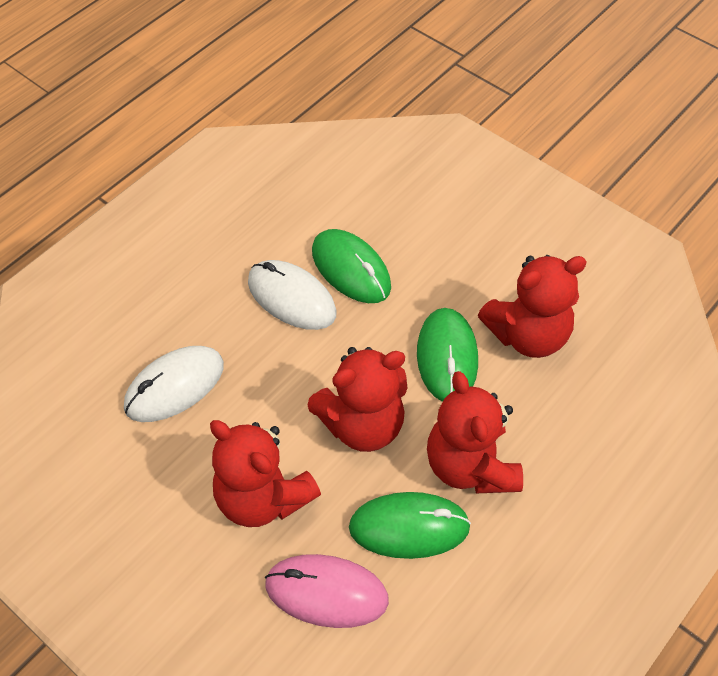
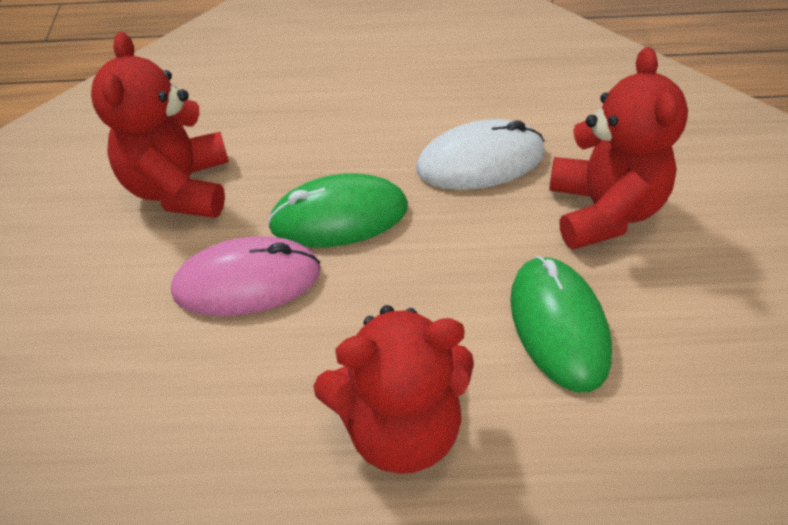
green mouse: 3 -> 2
red teddy bear: 4 -> 3
white mouse: 2 -> 1

